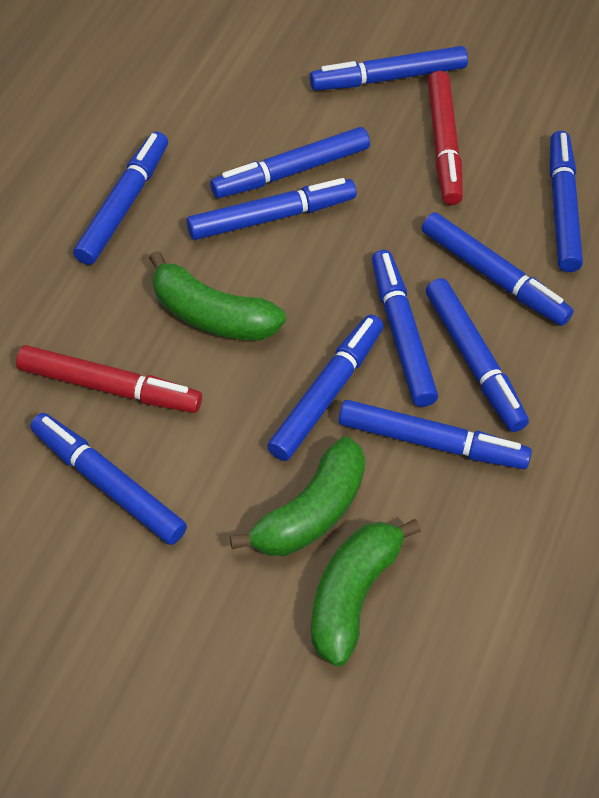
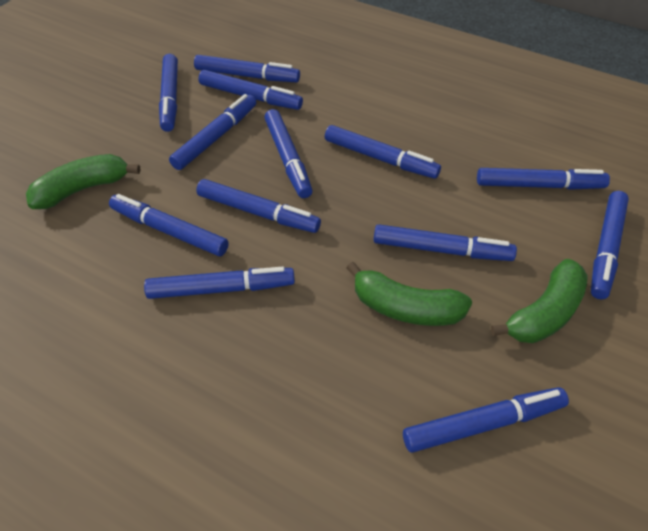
blue marker: 11 -> 13
red marker: 2 -> 0

